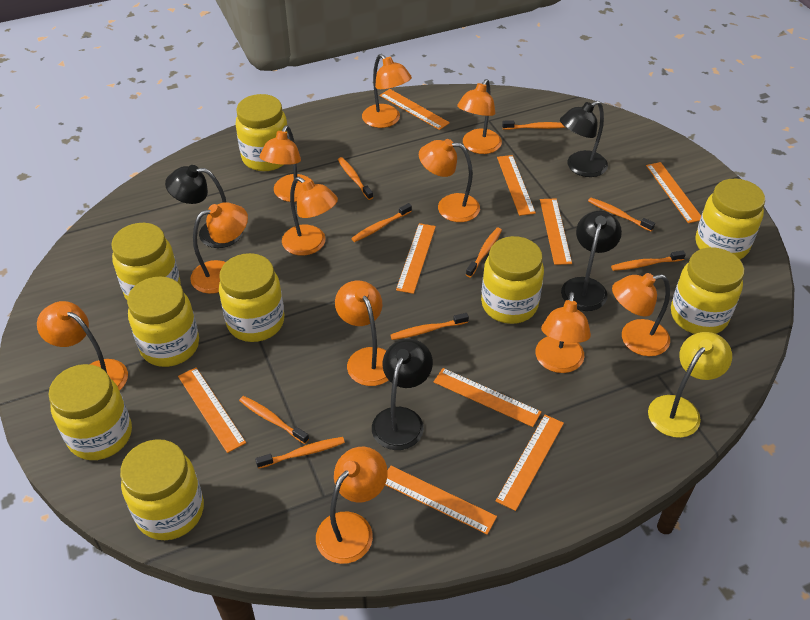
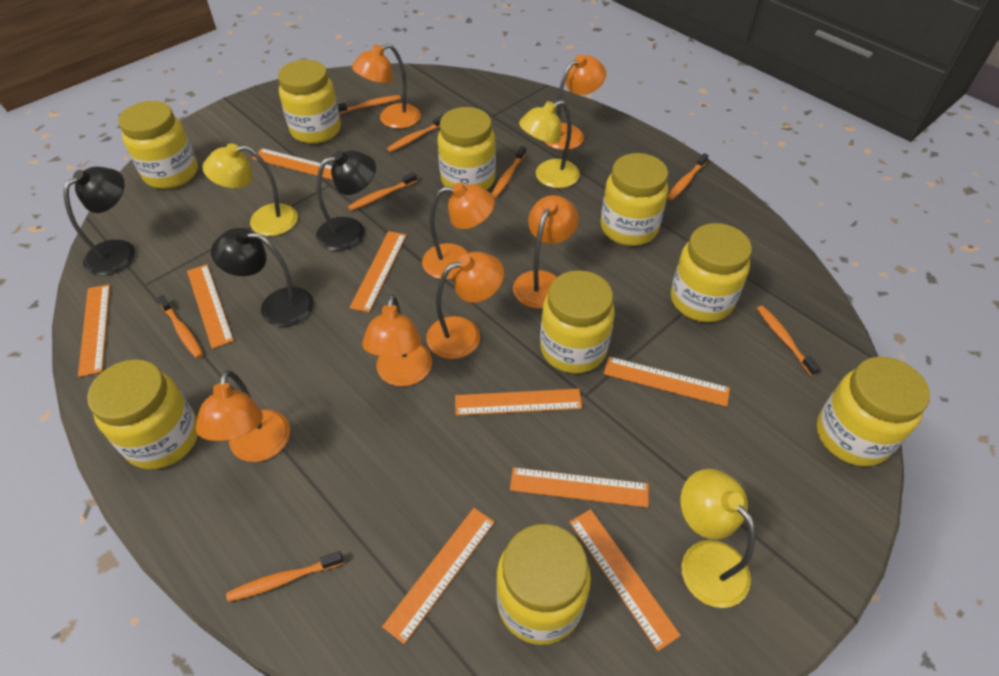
black lamp: 4 -> 3
orange lamp: 11 -> 7
orange toothbrush: 9 -> 8
yellow lamp: 1 -> 3

